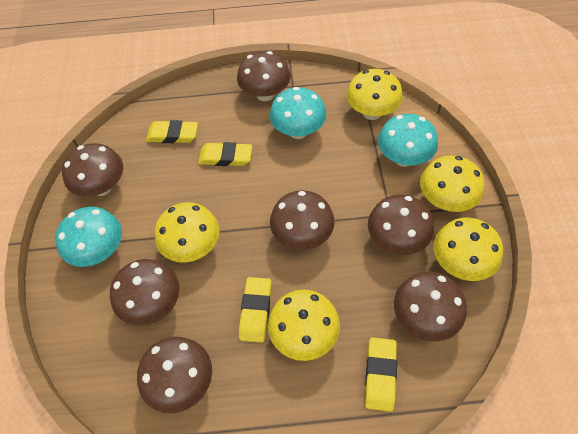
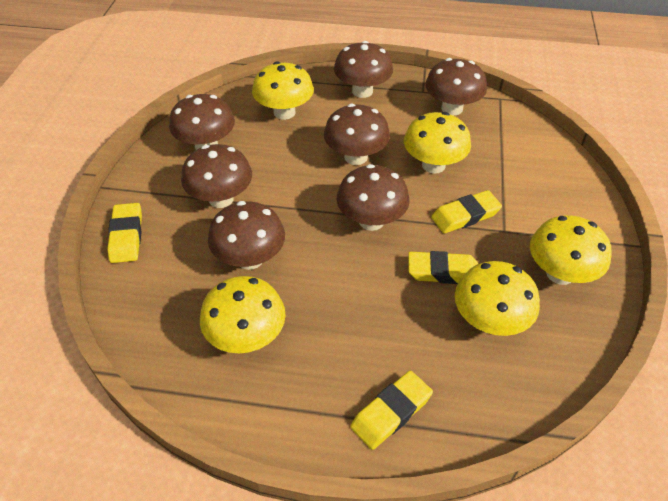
turquoise mushroom: 3 -> 0

